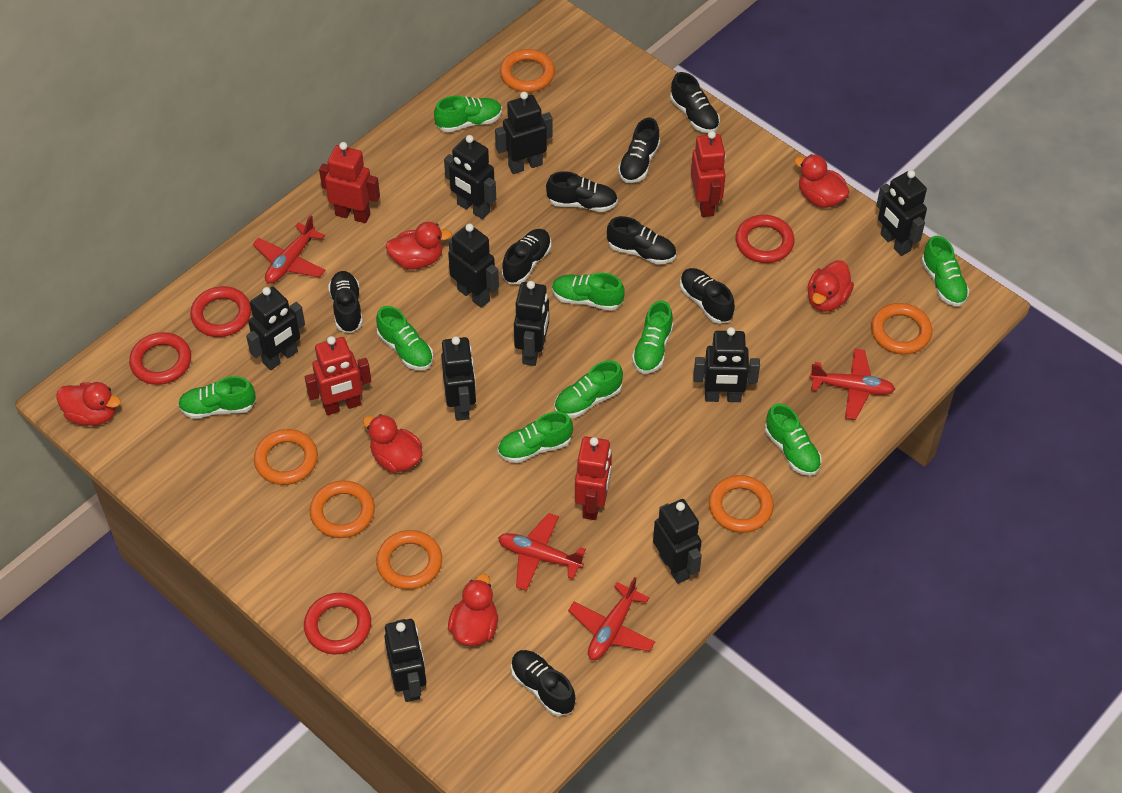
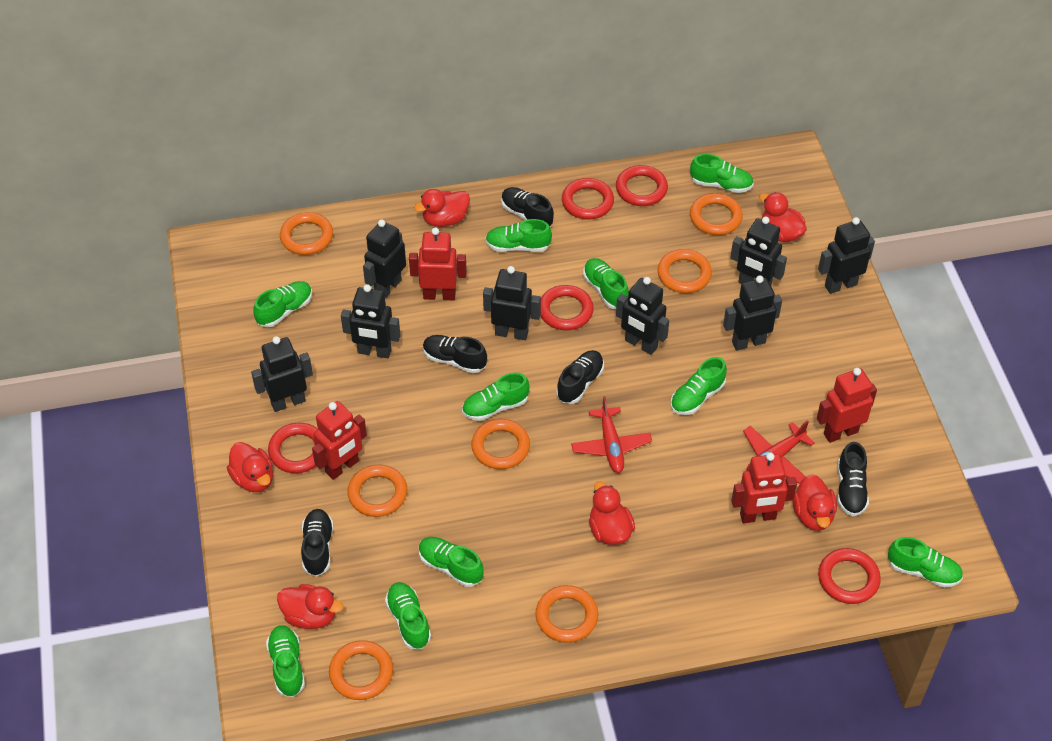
black robot: 10 -> 8
black shoe: 8 -> 5
green shoe: 9 -> 10
orange ring: 6 -> 7
red plane: 4 -> 2
red ring: 4 -> 5

